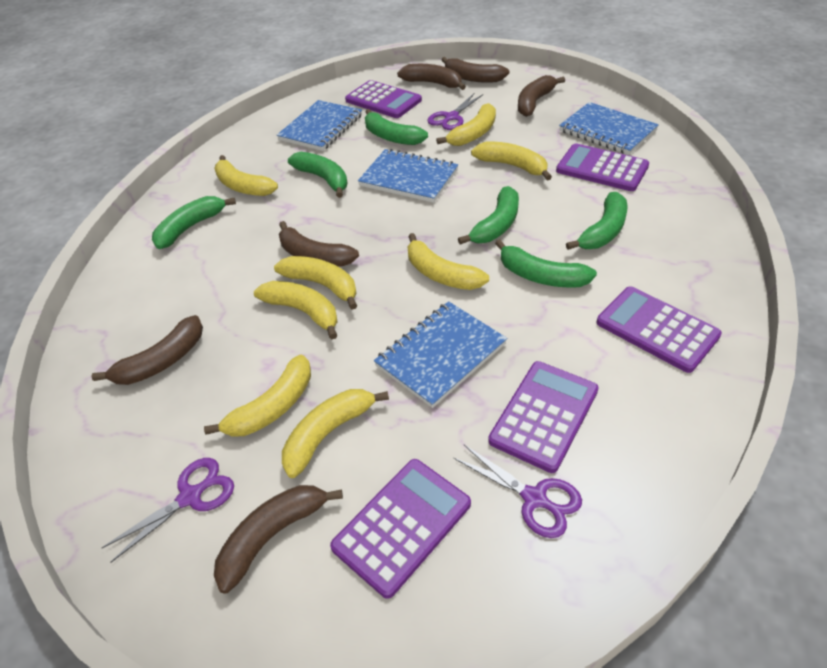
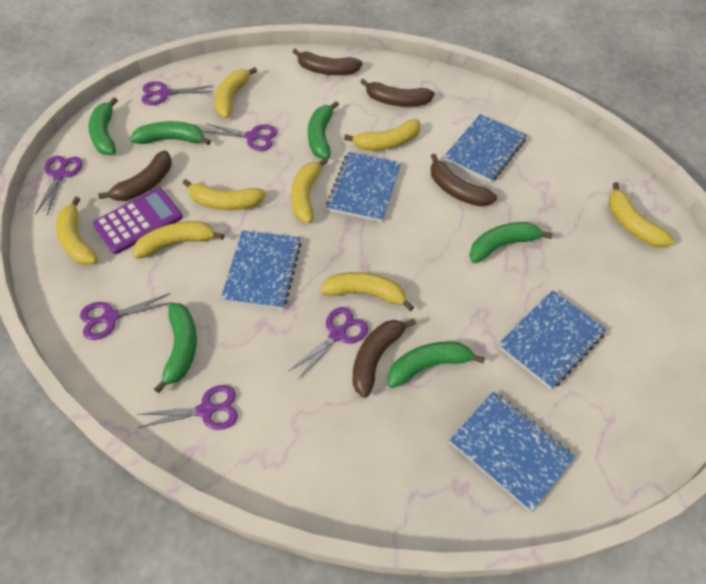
blue notebook: 4 -> 5
brown banana: 6 -> 5
purple calculator: 5 -> 1
purple scissors: 3 -> 6

